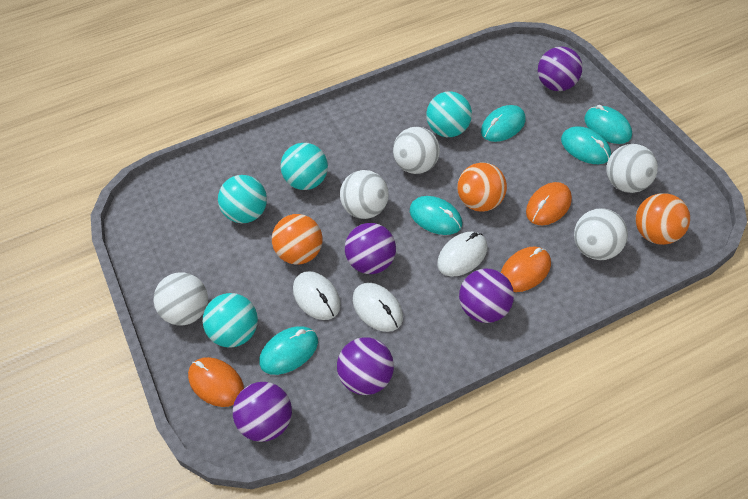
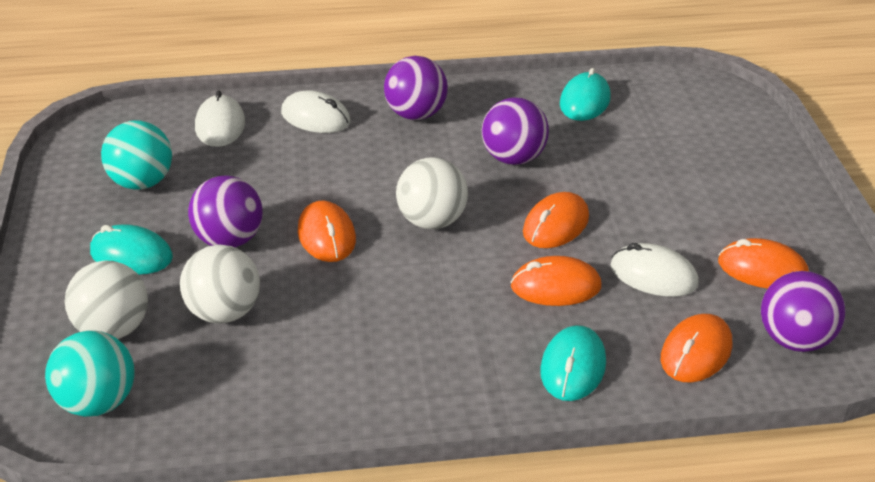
orange ball: 3 -> 0
orange mouse: 3 -> 5
purple ball: 5 -> 4
turquoise ball: 4 -> 2
turquoise mouse: 5 -> 3
white ball: 5 -> 3

